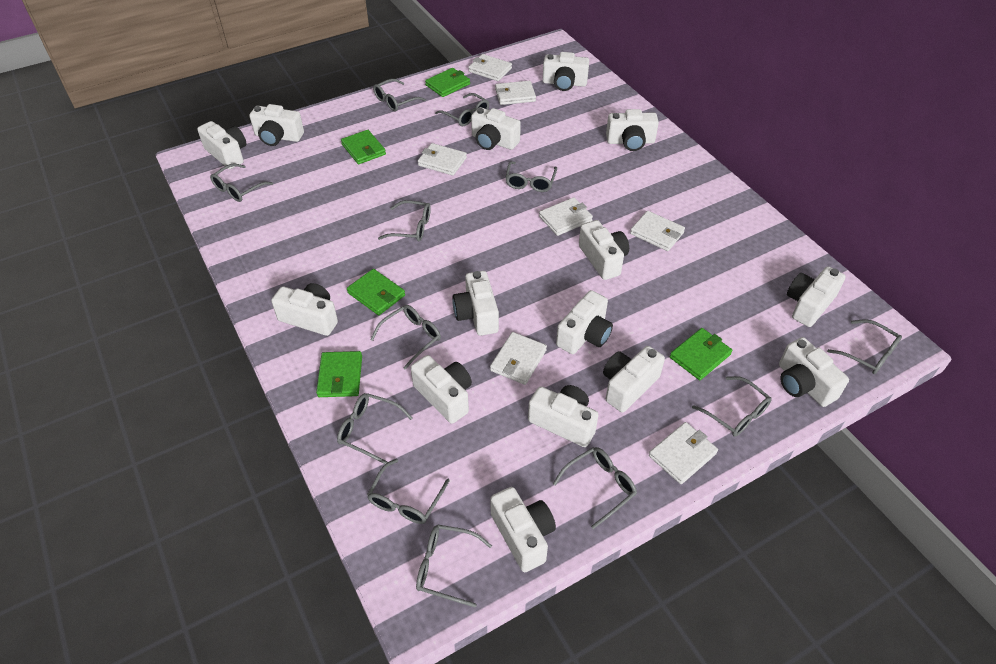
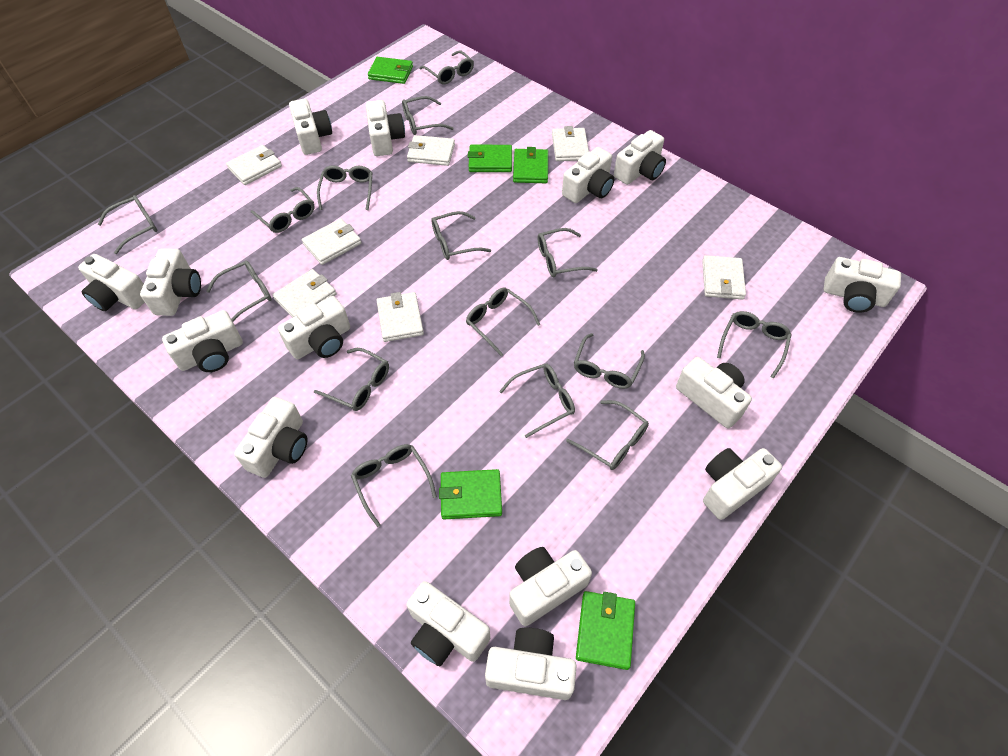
grey glasses: 12 -> 15

